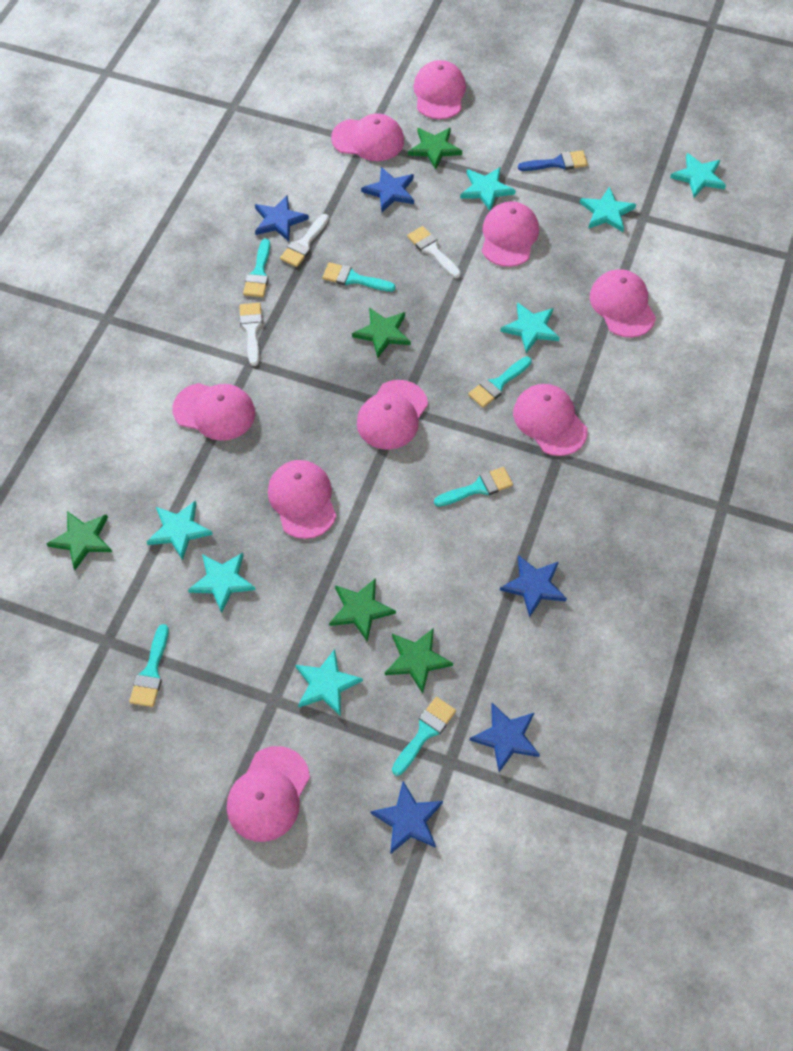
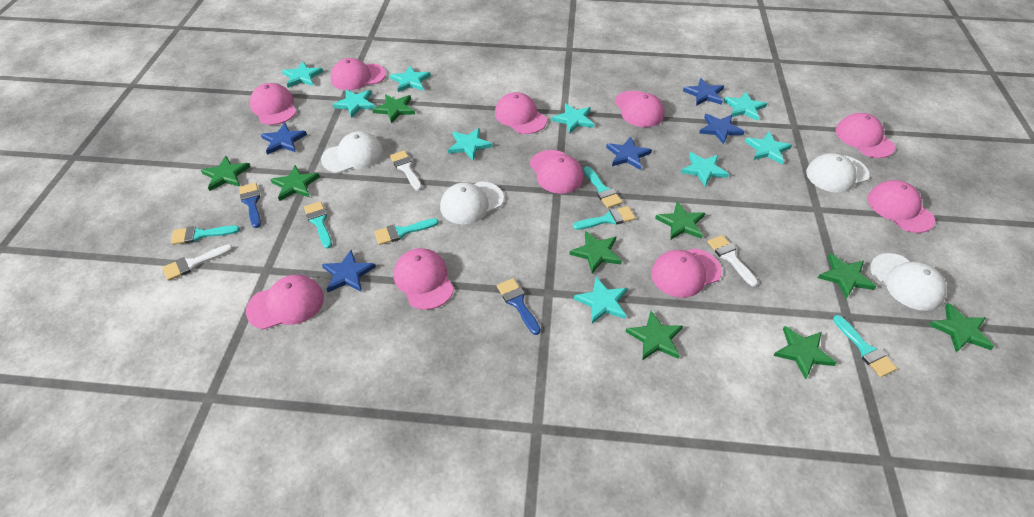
blue brush: 1 -> 2
green star: 5 -> 9
pink cap: 9 -> 10
turquoise star: 7 -> 9
white cap: 0 -> 4

